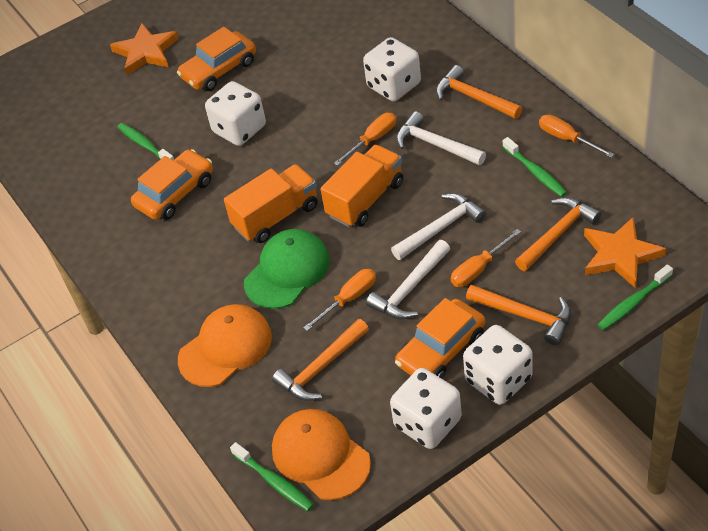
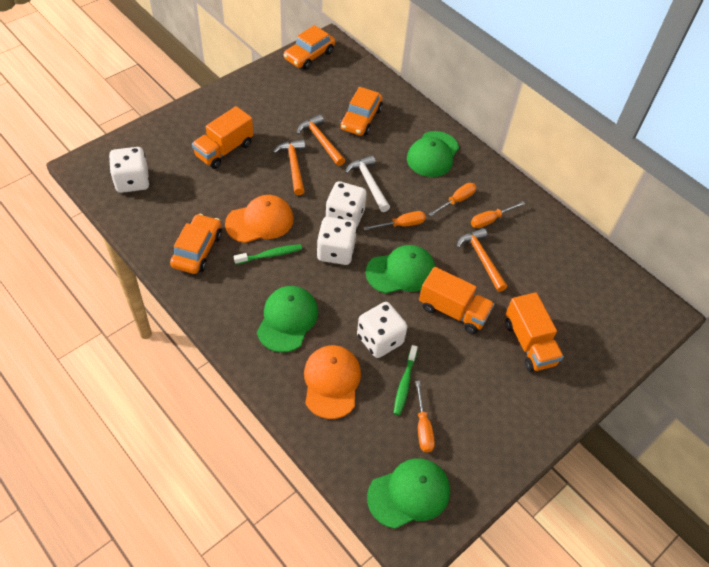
green cap: 1 -> 4
green toothbrush: 4 -> 2
orange hammer: 4 -> 3
orange star: 2 -> 0
orange truck: 2 -> 3
white hammer: 3 -> 1

